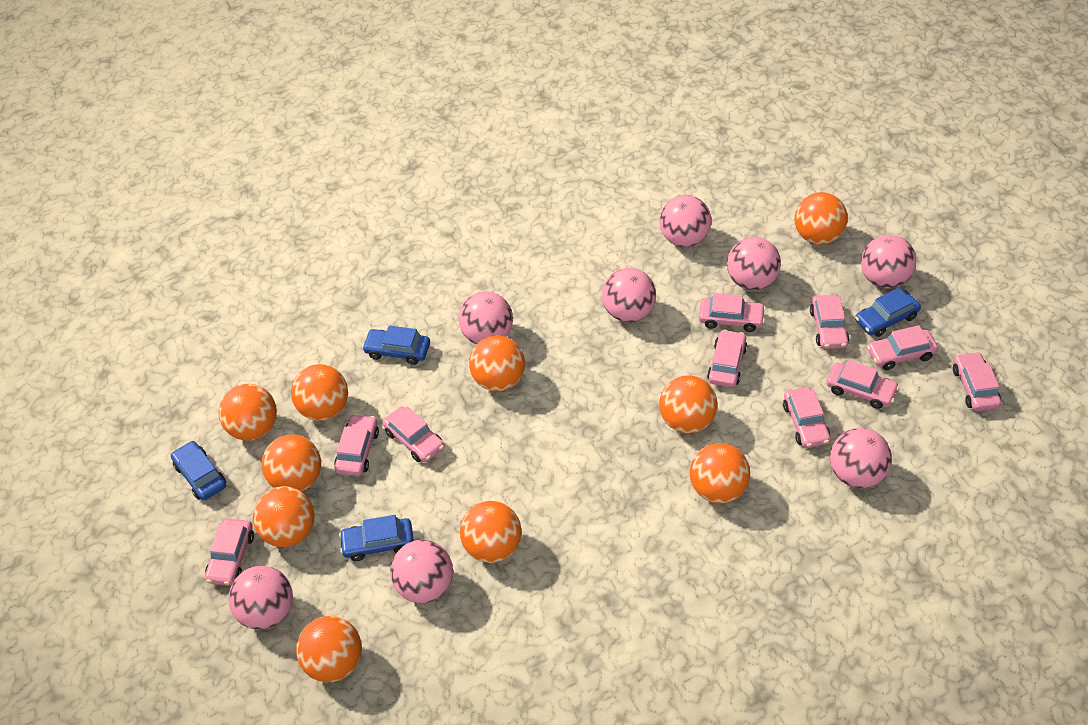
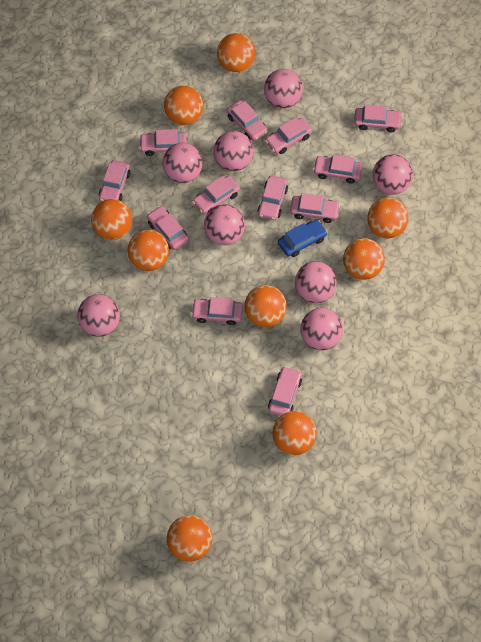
blue car: 4 -> 1
orange ball: 10 -> 9
pink car: 10 -> 12

